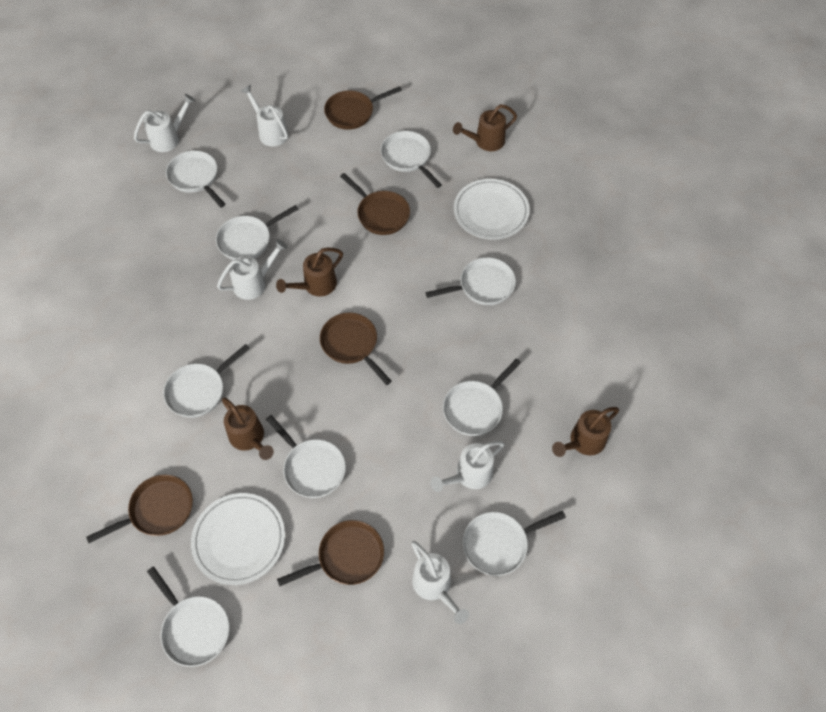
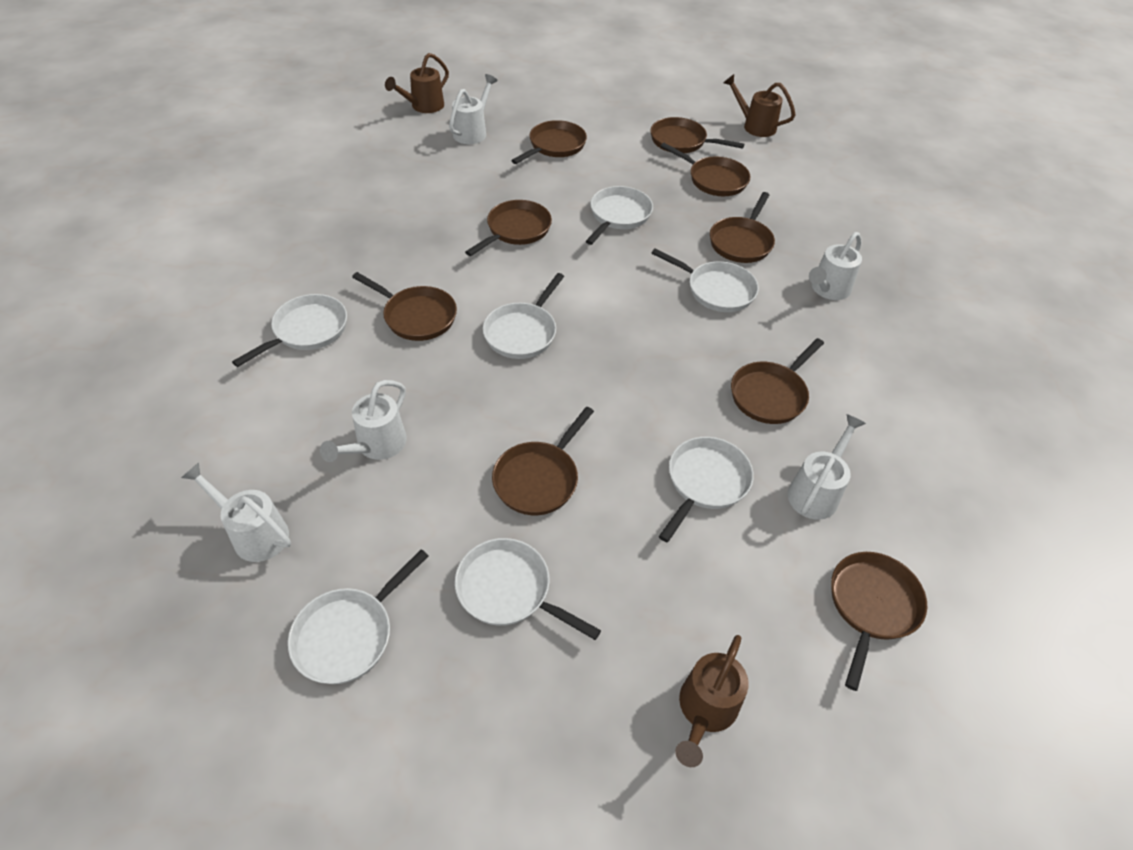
brown pan: 5 -> 9
brown watering can: 4 -> 3
white pan: 9 -> 7
white plate: 2 -> 0

